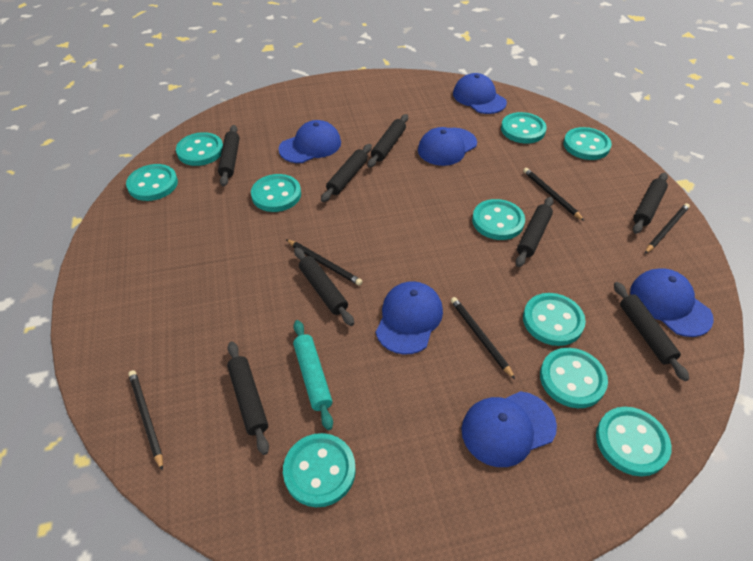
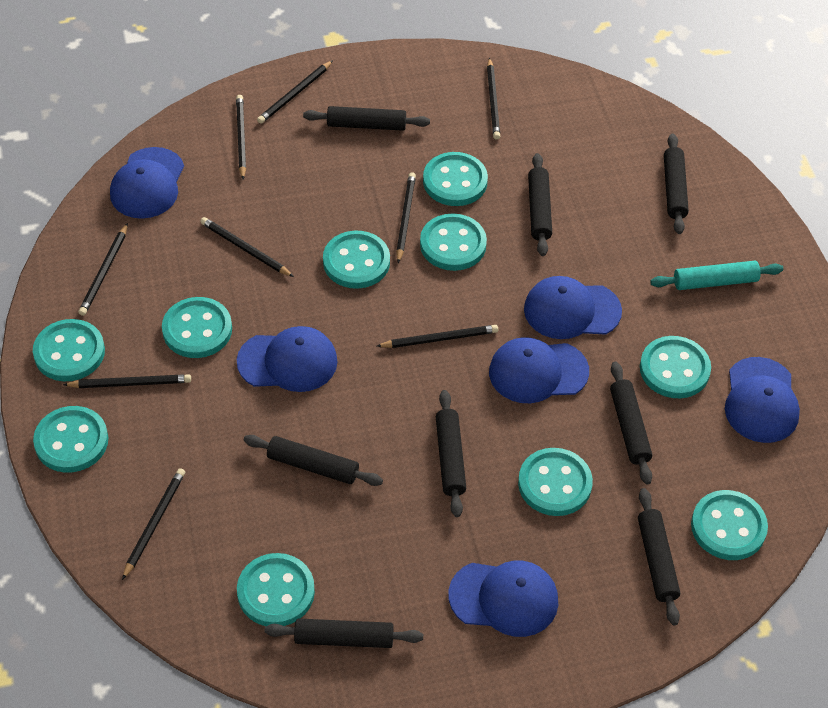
black pencil: 5 -> 9

